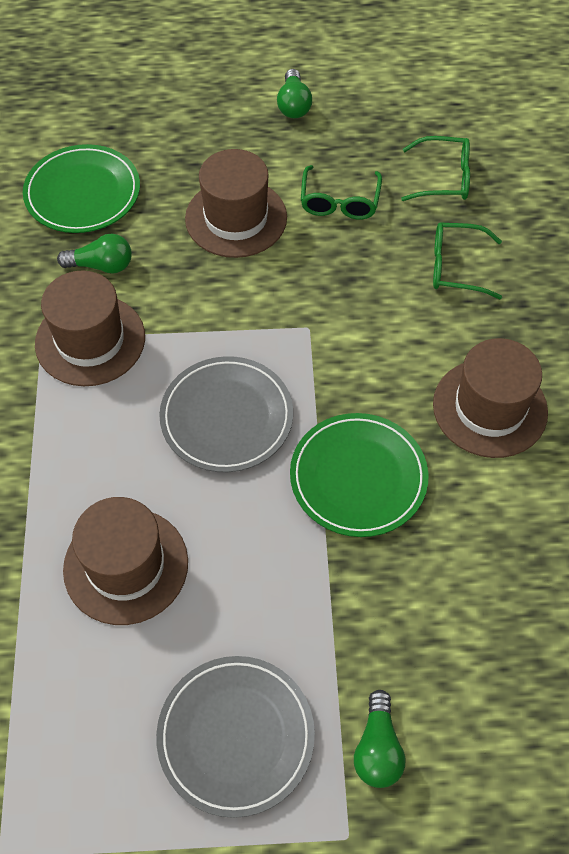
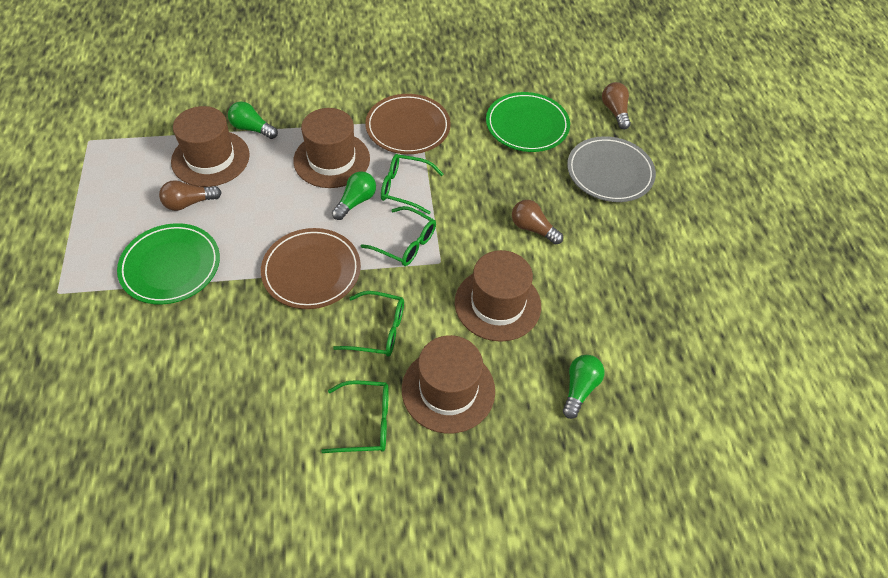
brown light bulb: 0 -> 3
brown plate: 0 -> 2
green glasses: 3 -> 4
grey plate: 2 -> 1

